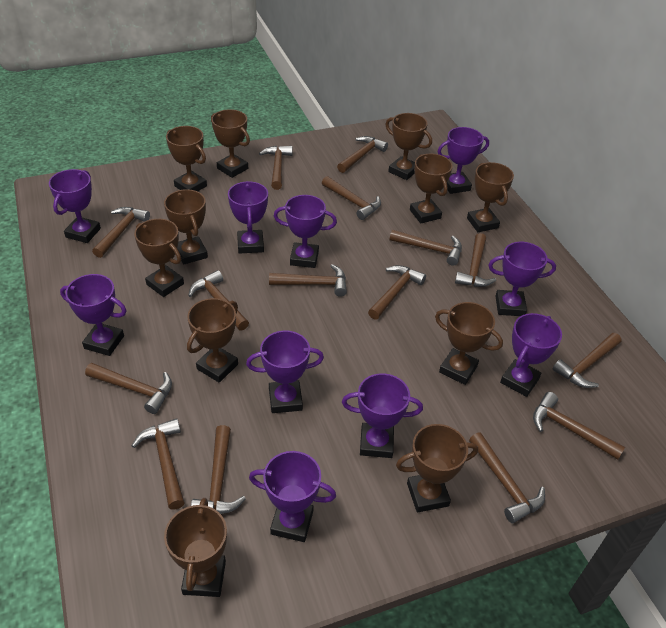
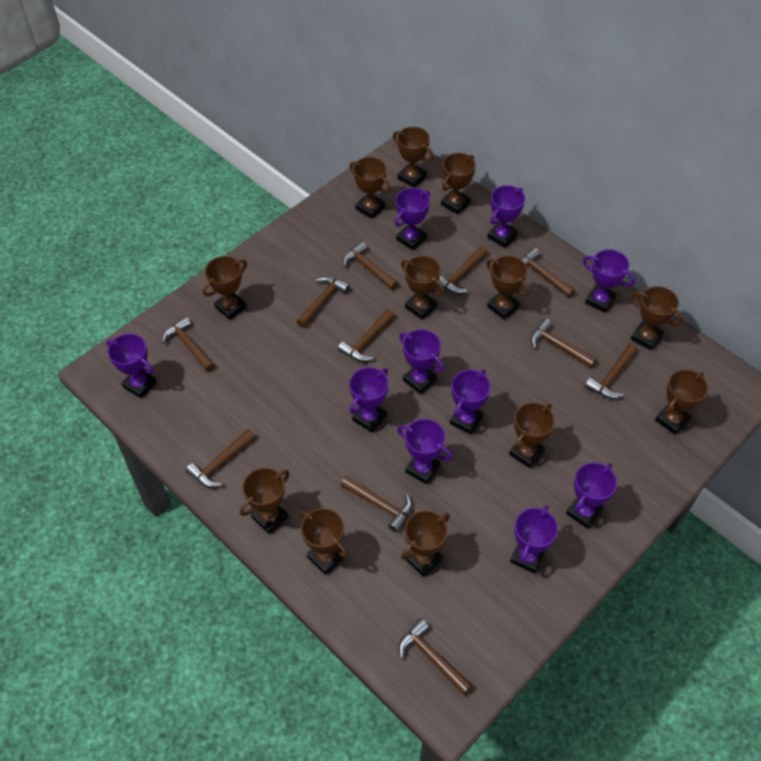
brown hammer: 15 -> 11
brown trophy: 11 -> 12

